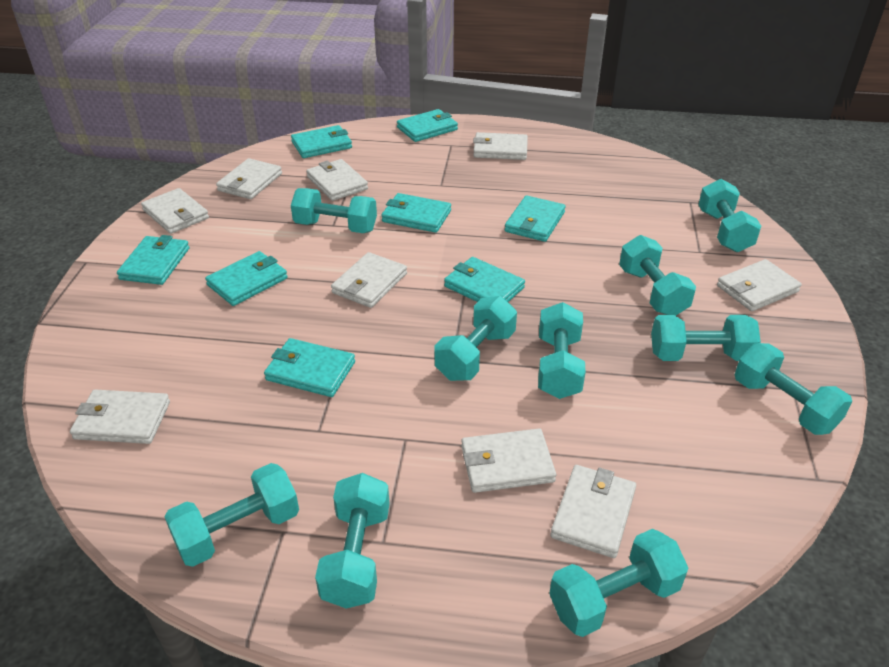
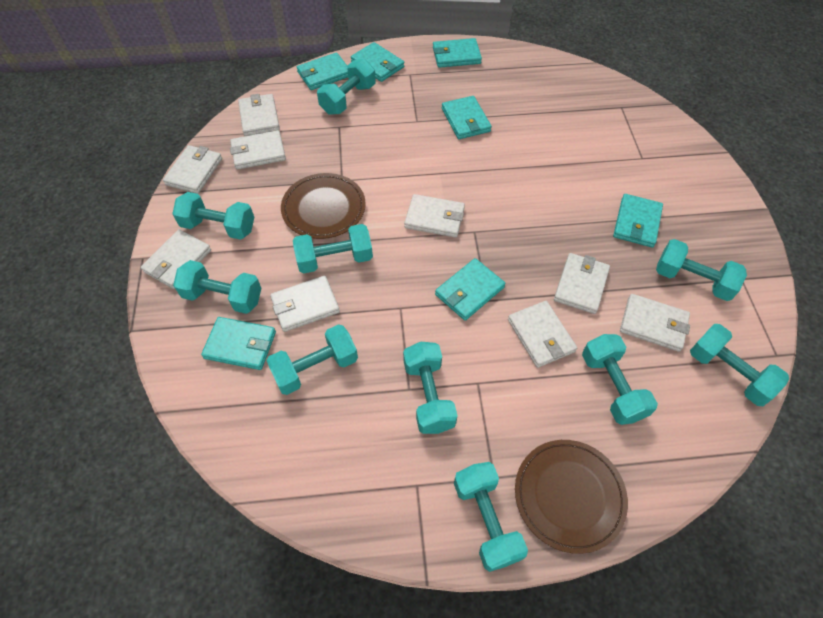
brown plate: 0 -> 2
turquoise wallet: 8 -> 7

